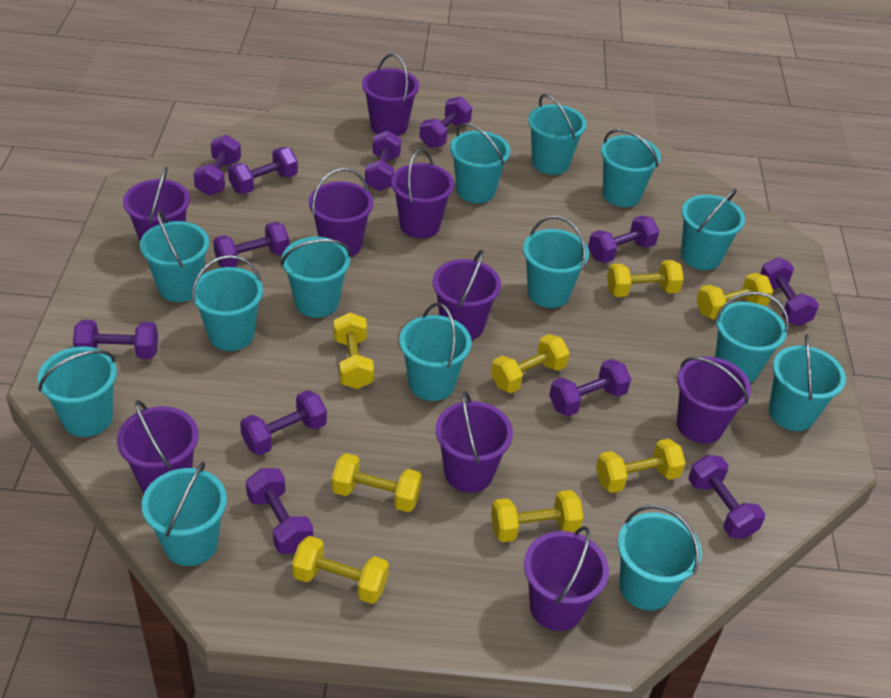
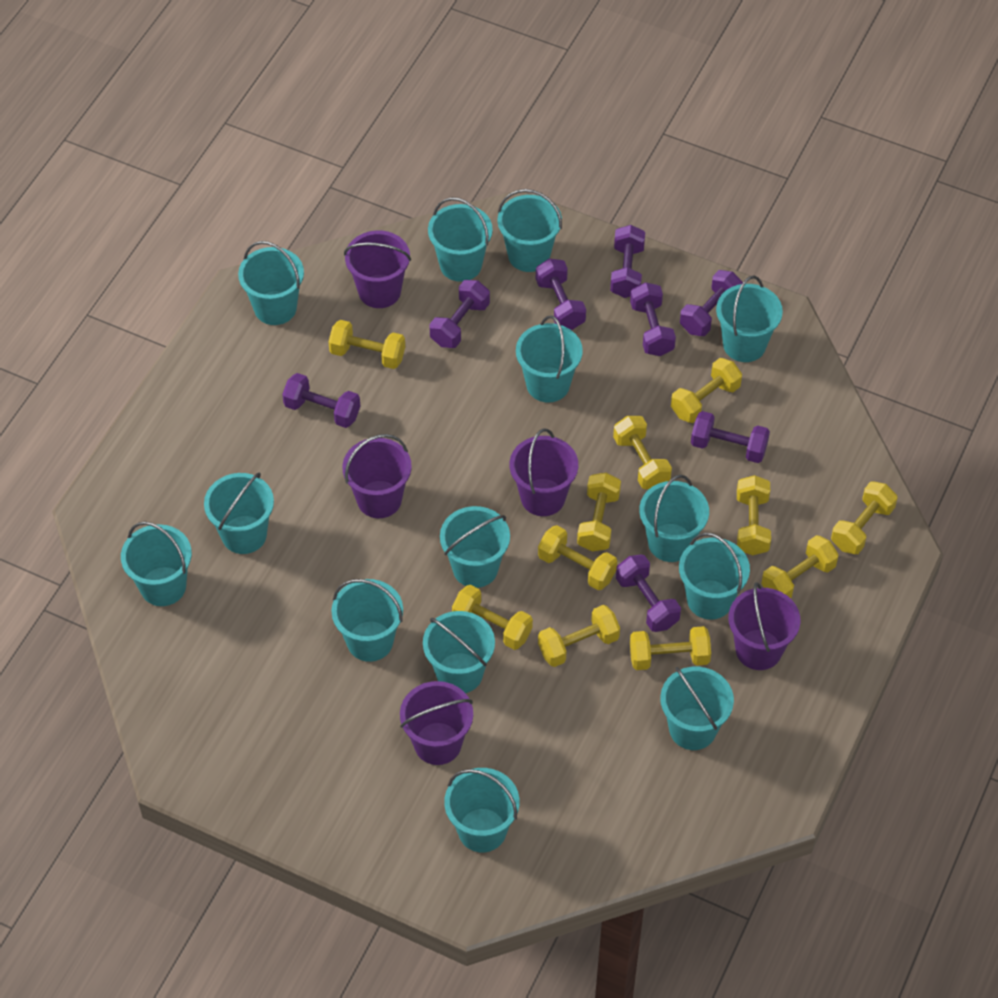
purple bucket: 9 -> 5
purple dumbbell: 12 -> 8
yellow dumbbell: 8 -> 11

